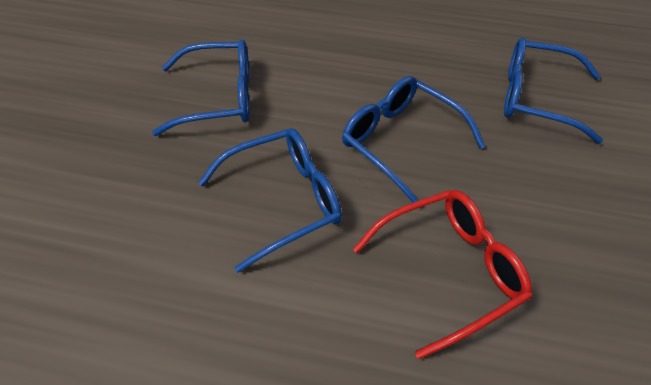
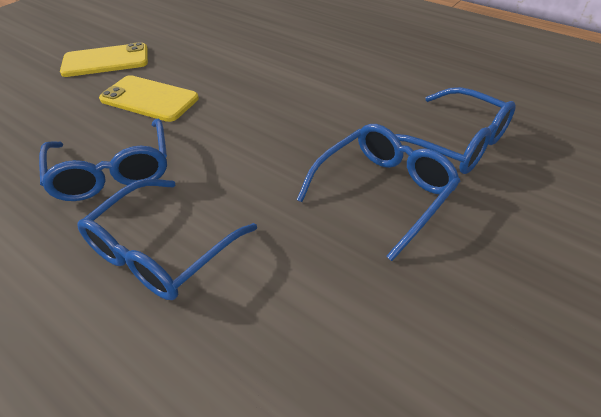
red glasses: 1 -> 0
yellow phone: 0 -> 2

